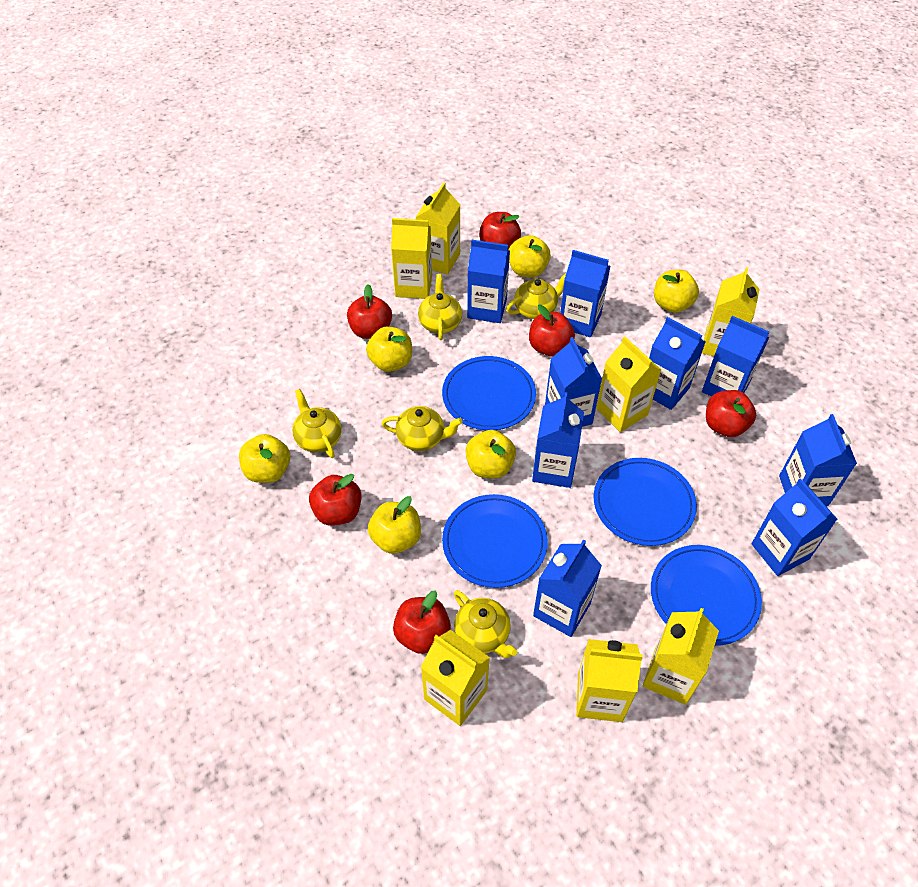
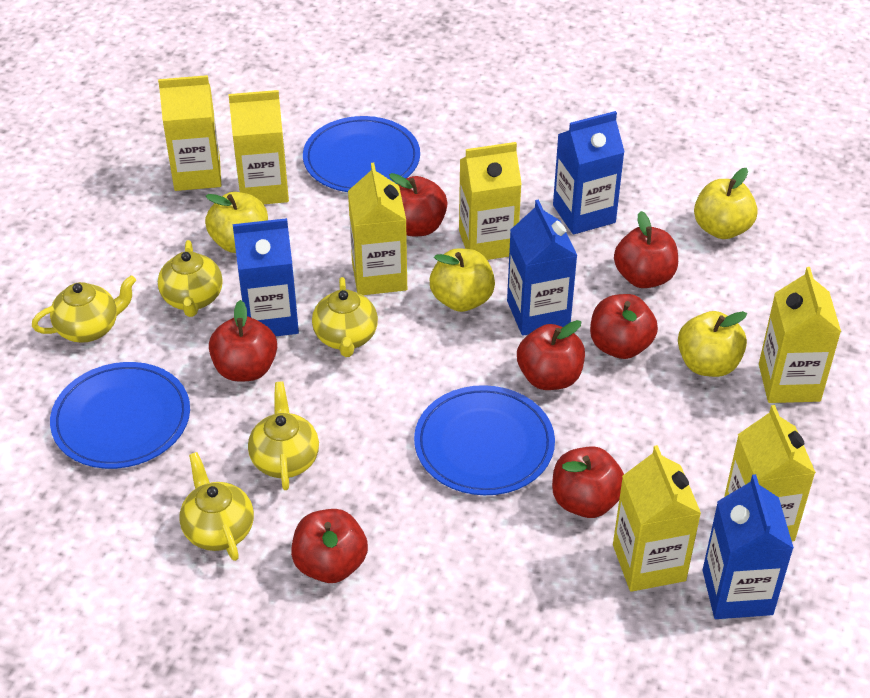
blue carton: 9 -> 4
blue plate: 4 -> 3
red apple: 6 -> 7
yellow apple: 6 -> 4

